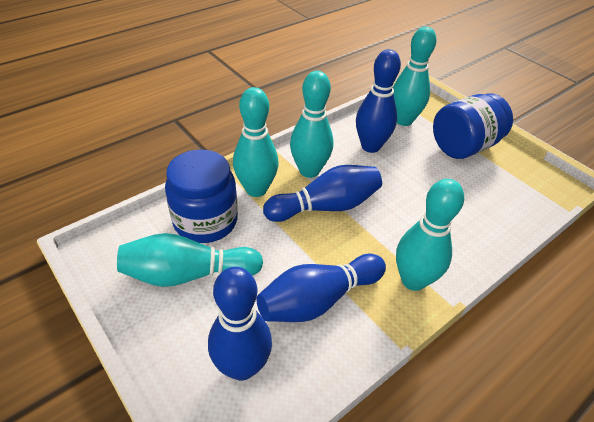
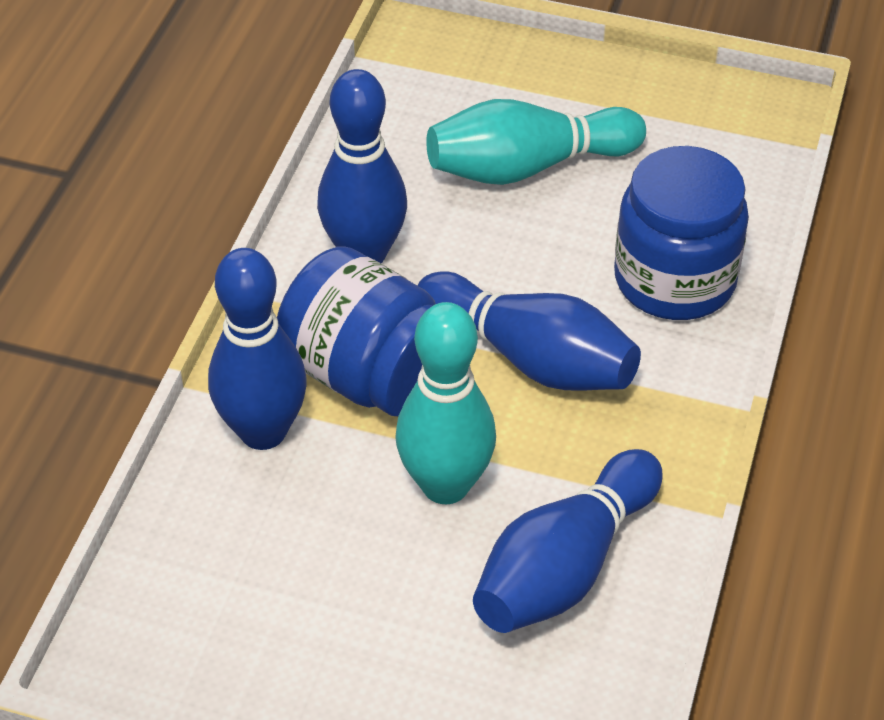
turquoise bowling pin: 5 -> 2

